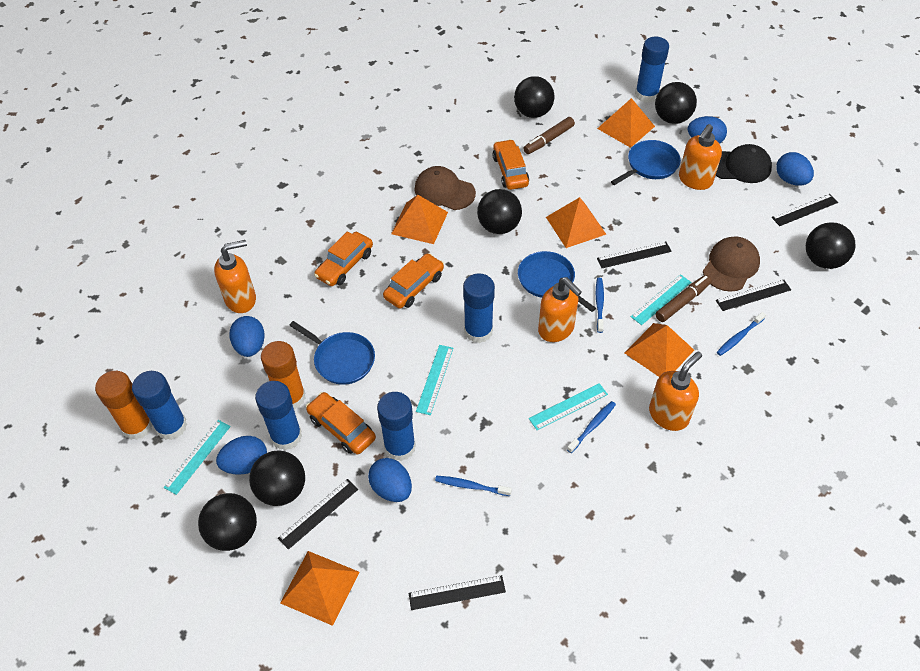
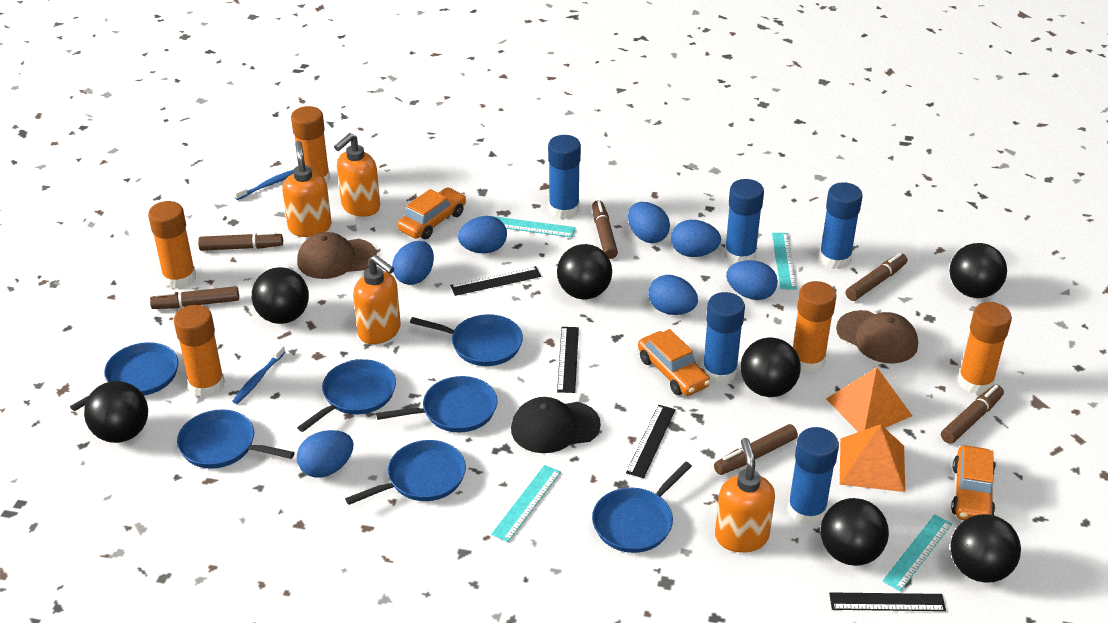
black ball: 6 -> 7
black ruler: 5 -> 4
blue egg: 5 -> 7
blue pan: 3 -> 7
blue toothbrush: 4 -> 2
brown marker: 2 -> 6
orange car: 4 -> 3
orange glue stick: 2 -> 5
orange pyramid: 5 -> 2

